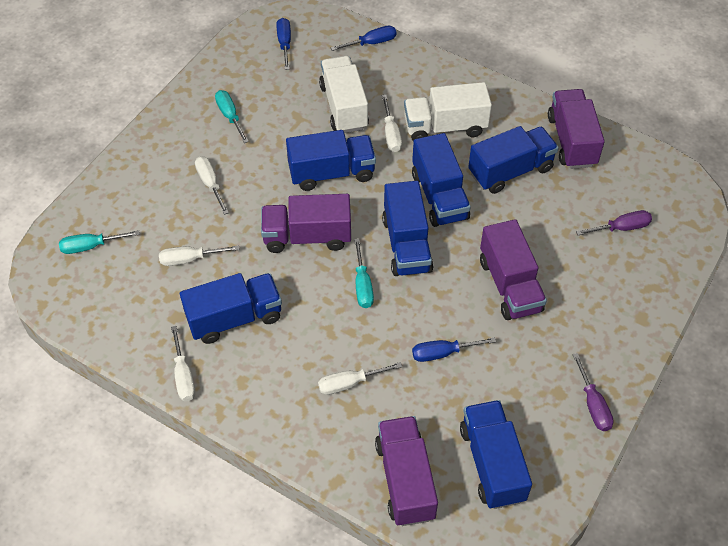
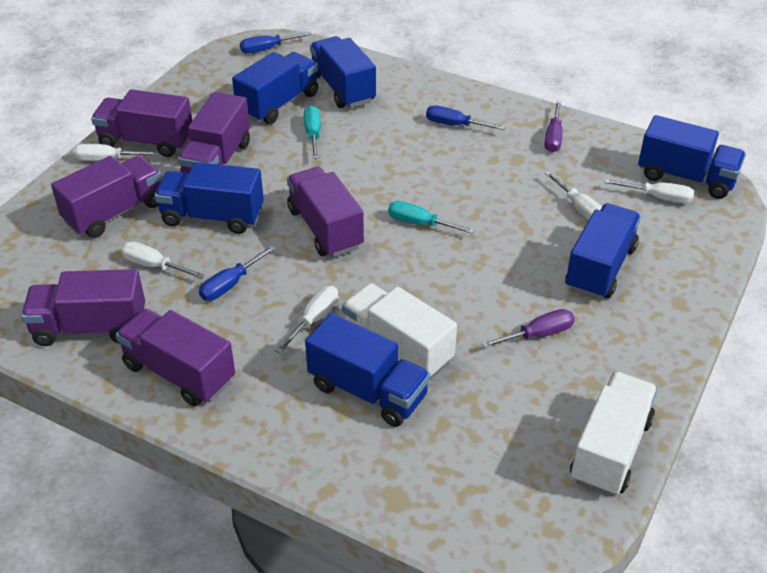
purple truck: 4 -> 6
turquoise screwdriver: 3 -> 2

